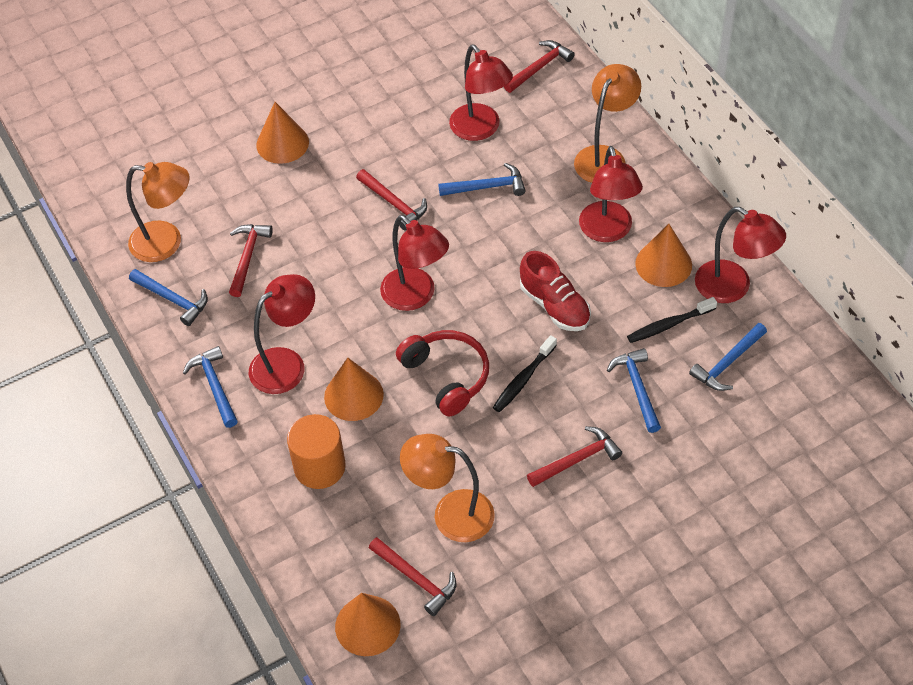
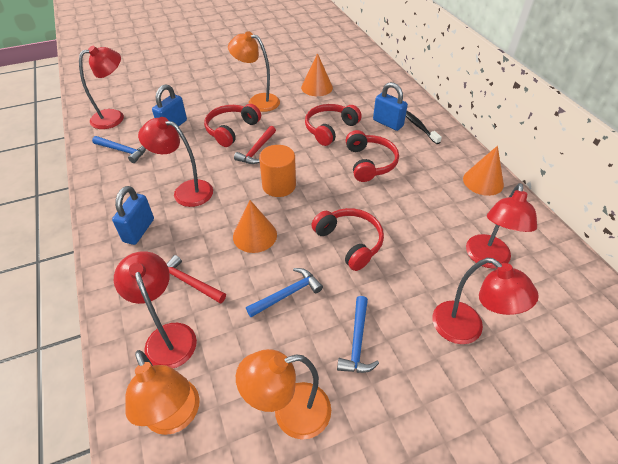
black toothbrush: 2 -> 1
blue hammer: 5 -> 3
blue padlock: 0 -> 3
orange cone: 4 -> 3
red hammer: 5 -> 2
red headphones: 1 -> 4
red shoe: 1 -> 0

